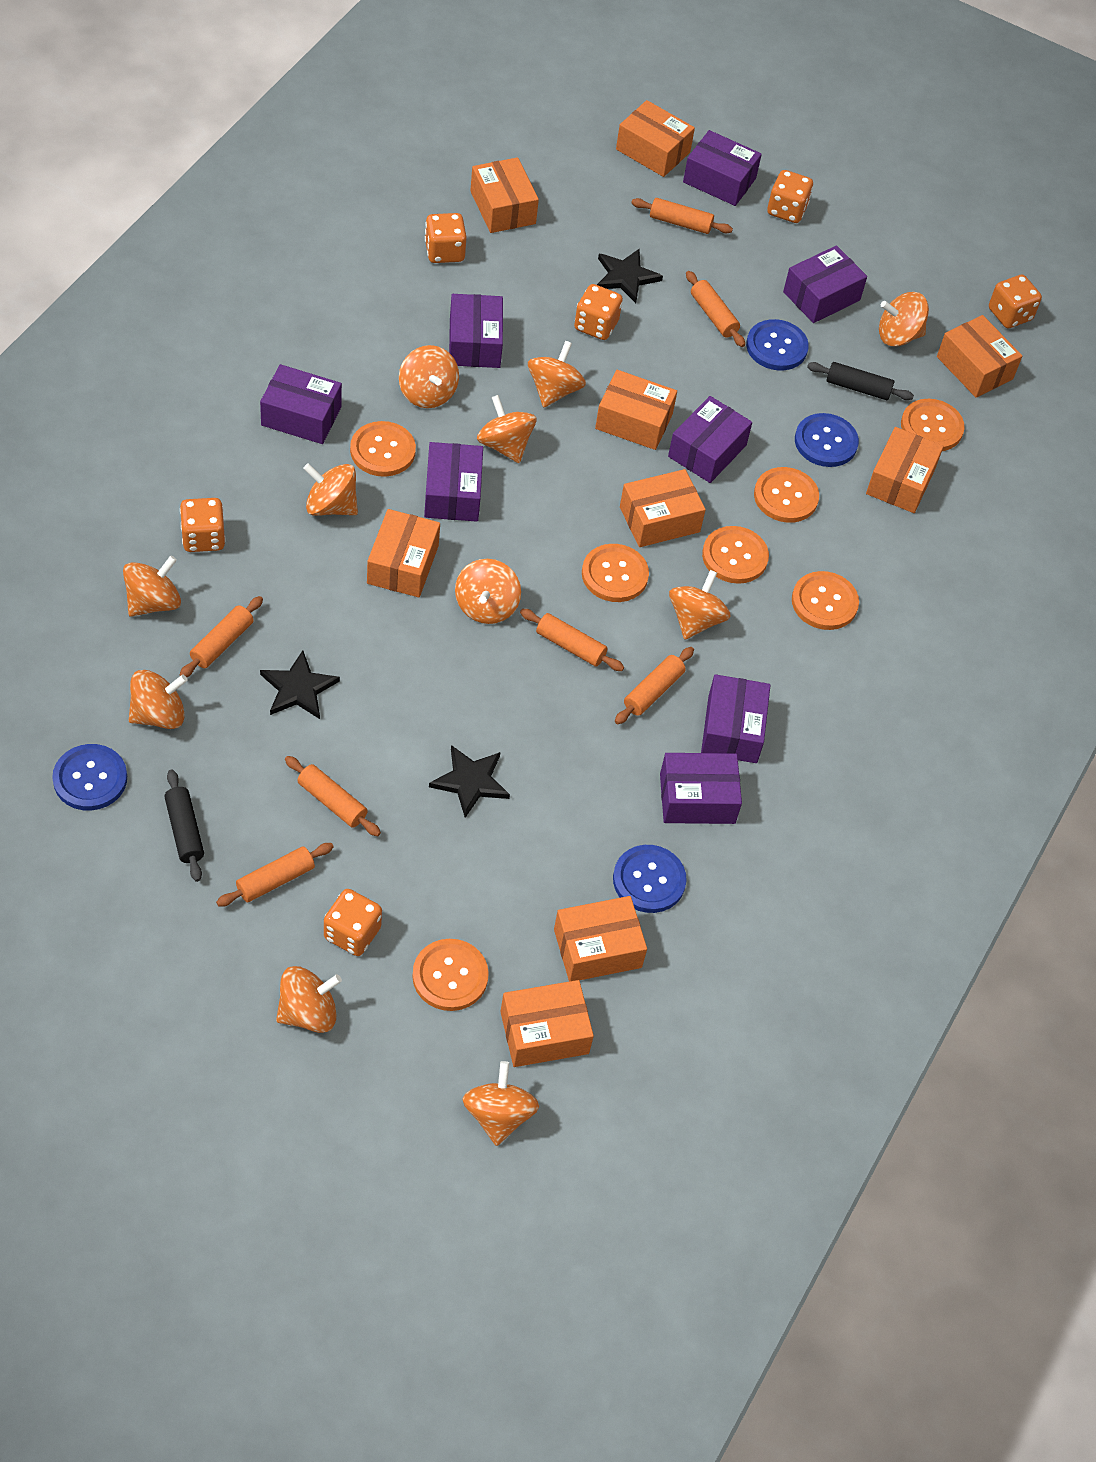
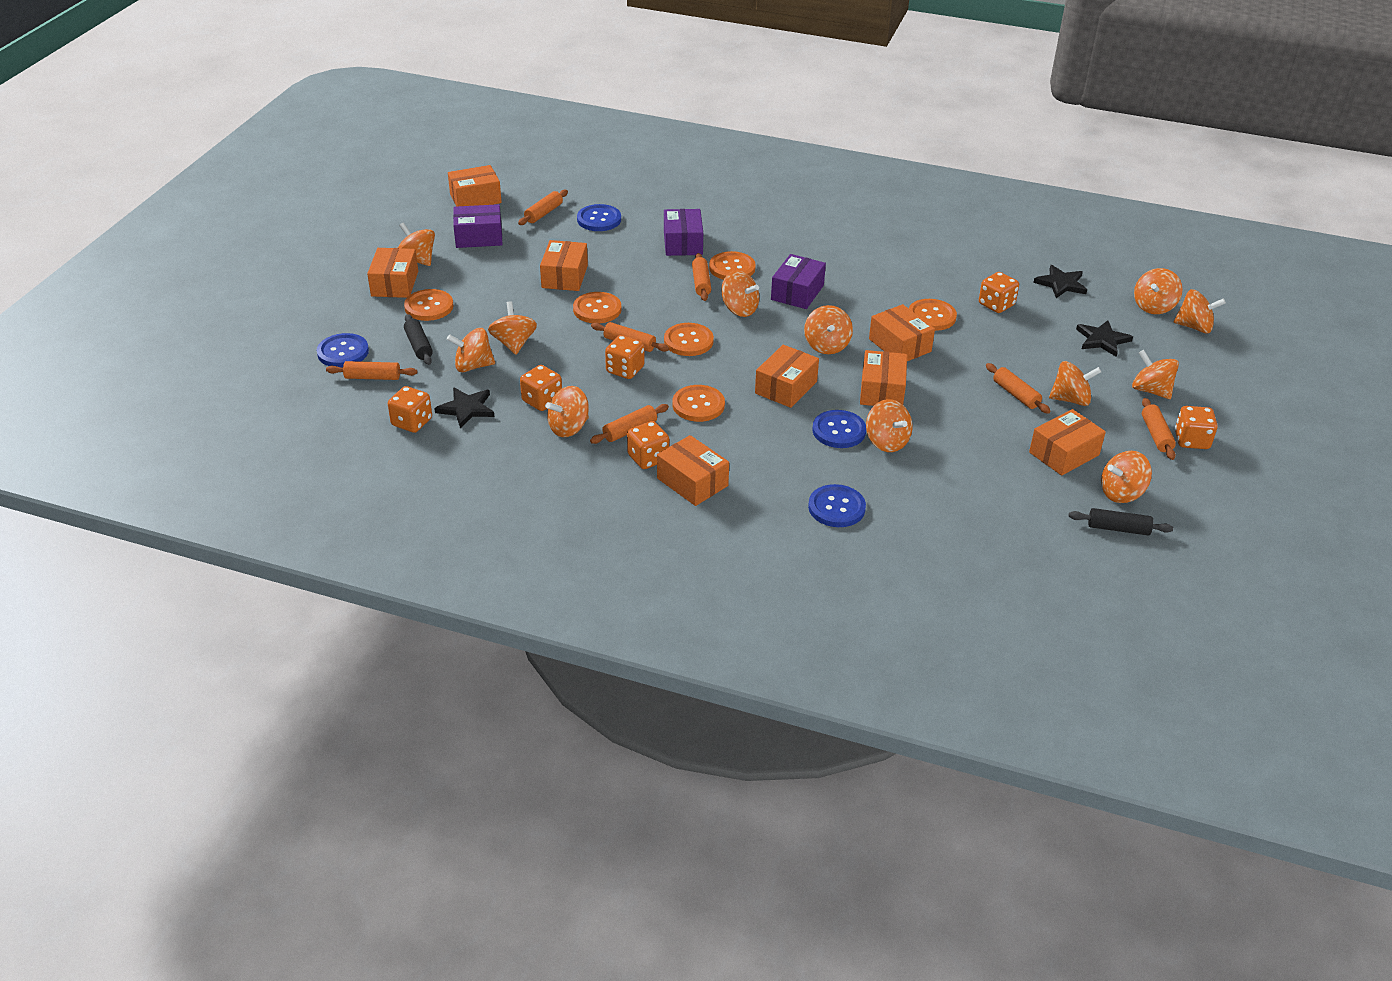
orange box: 9 -> 8
orange button: 7 -> 6
orange spinning top: 11 -> 12
purple box: 8 -> 3

